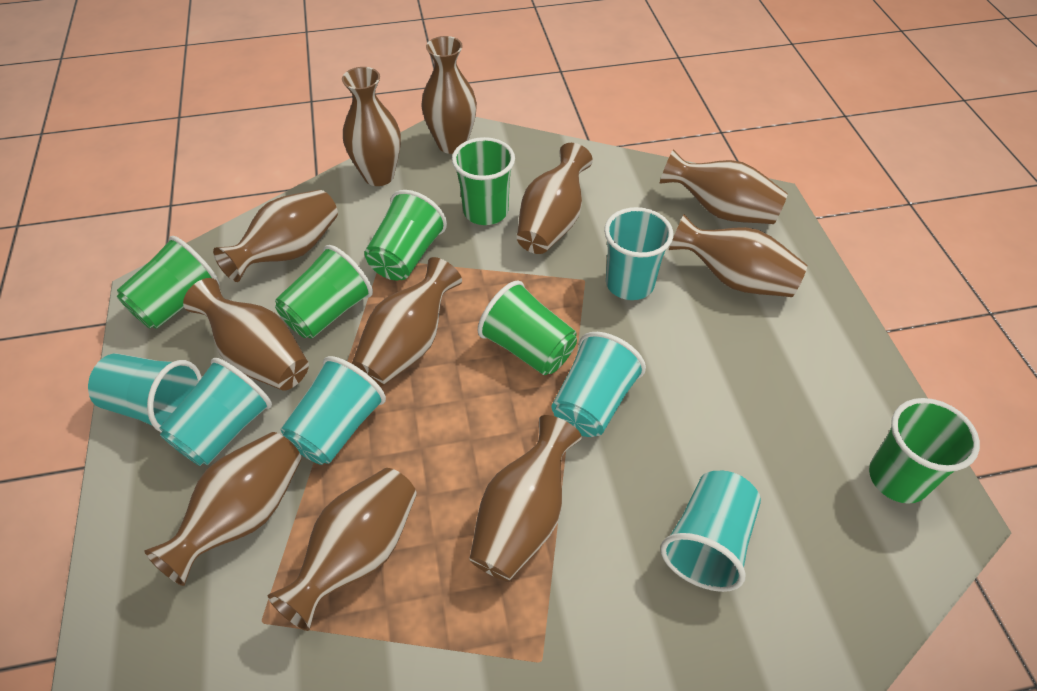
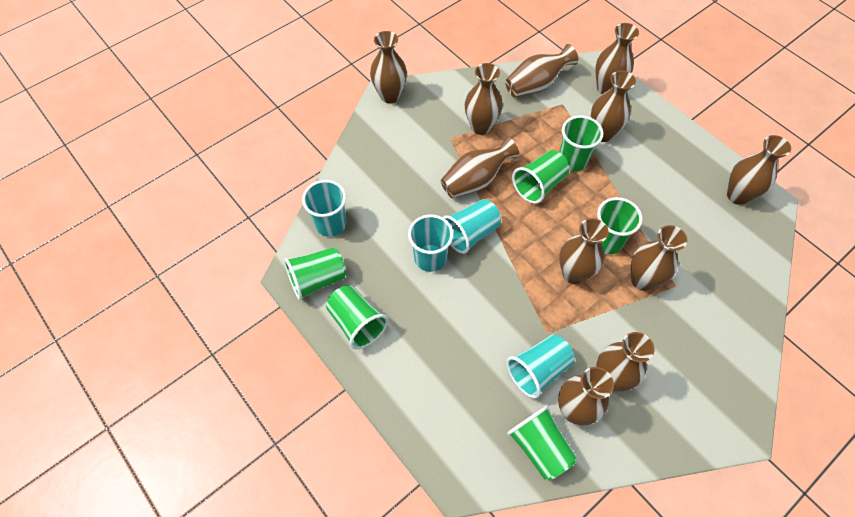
turquoise cup: 6 -> 4

